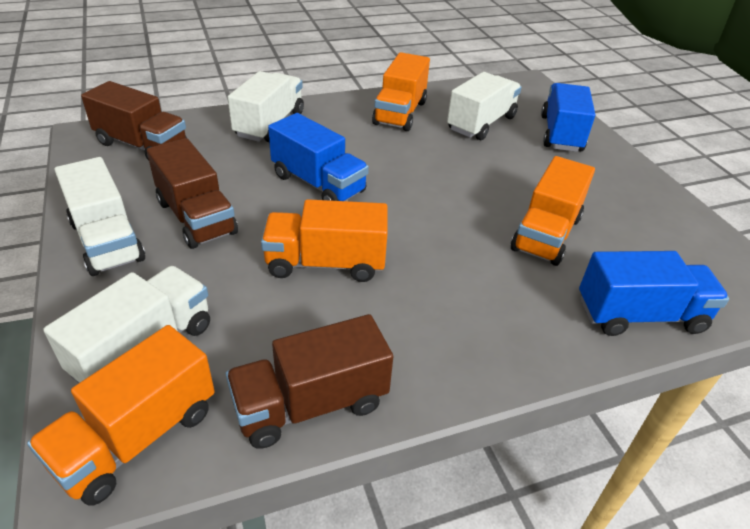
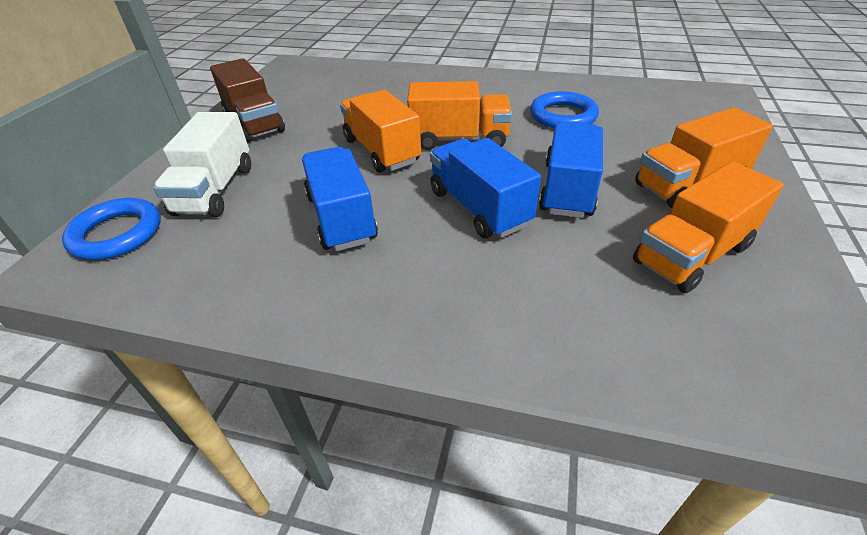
blue ring: 0 -> 2
brown truck: 3 -> 1
white truck: 4 -> 1

